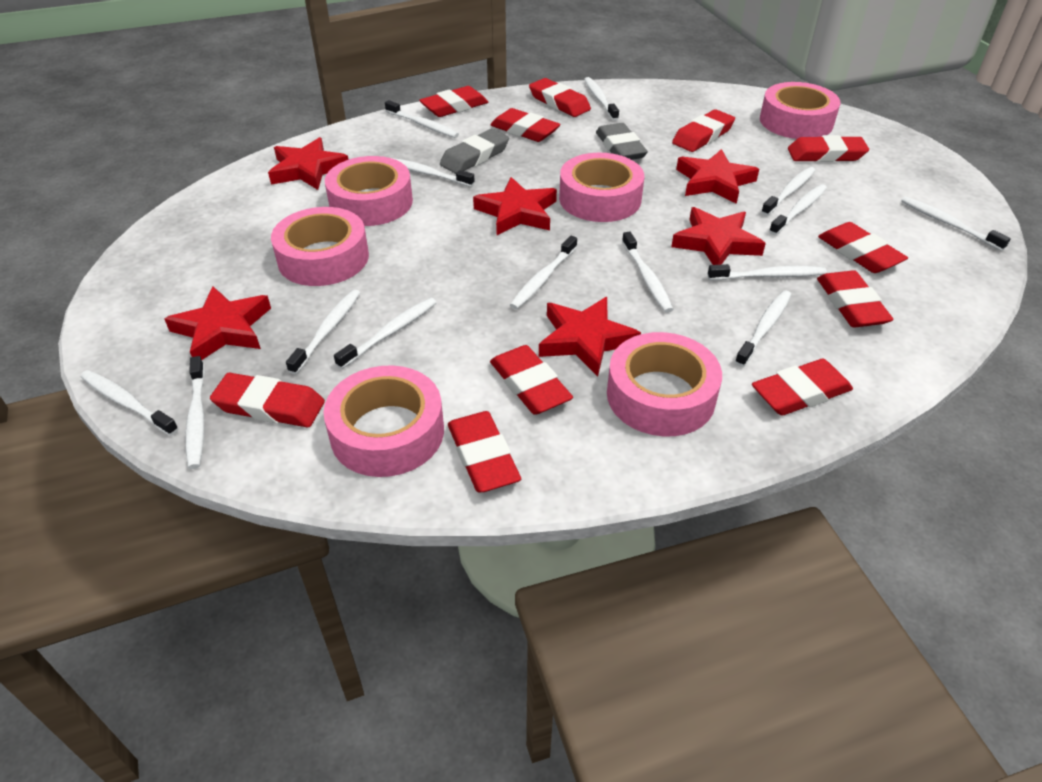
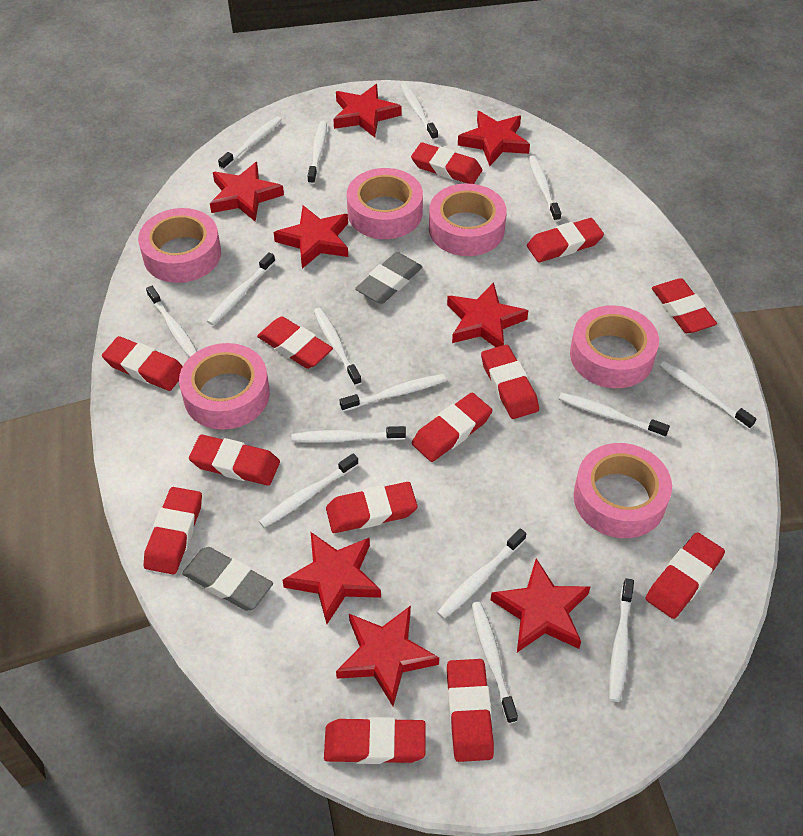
red eraser: 11 -> 13
red star: 6 -> 8
white toothbrush: 14 -> 15

